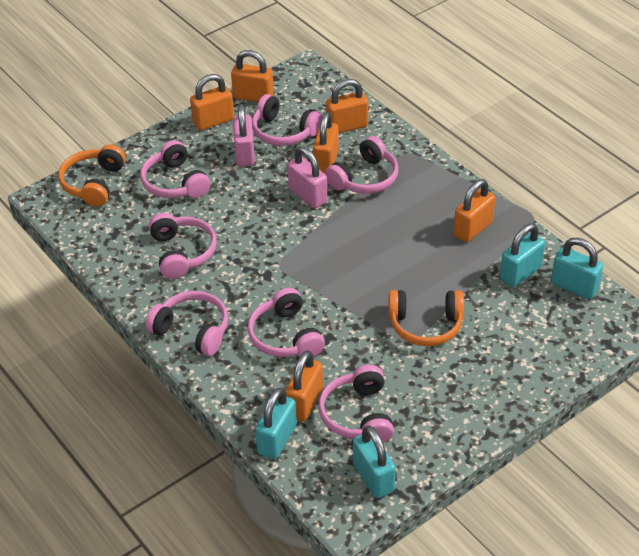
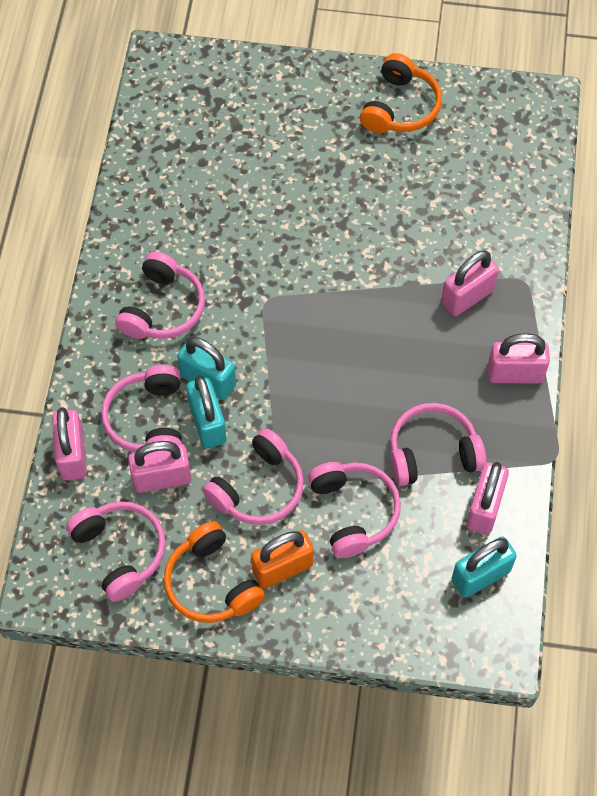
orange padlock: 6 -> 1
pink headphones: 7 -> 6
pink padlock: 2 -> 5
turquoise padlock: 4 -> 3

